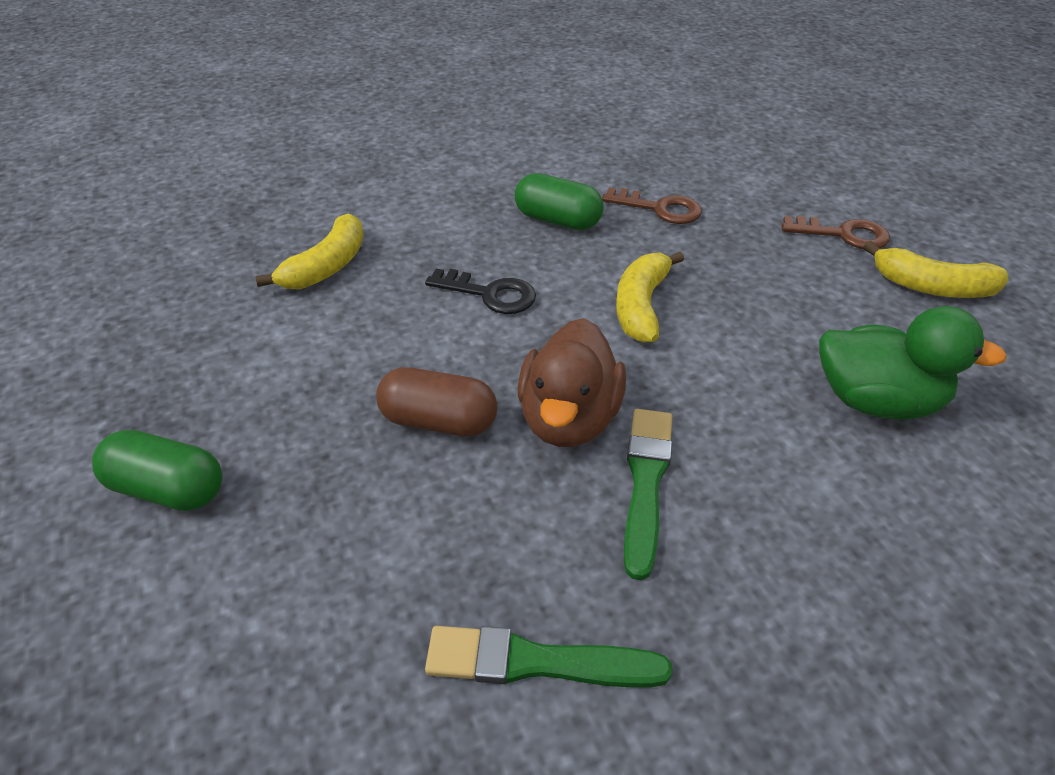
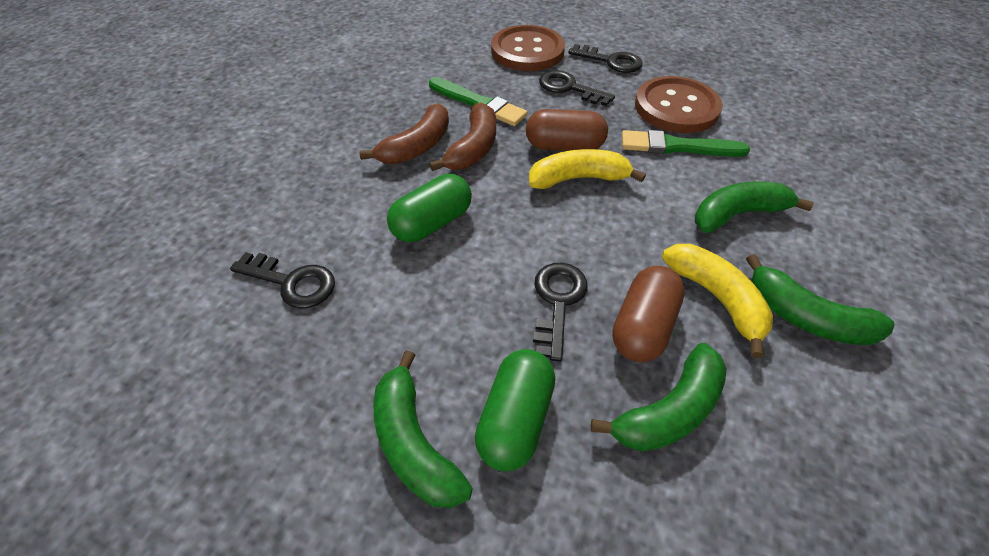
black key: 1 -> 4
brown banana: 0 -> 2
brown button: 0 -> 2
brown capsule: 1 -> 2
brown duck: 1 -> 0
brown key: 2 -> 0
green banana: 0 -> 4
green duck: 1 -> 0
yellow banana: 3 -> 2

